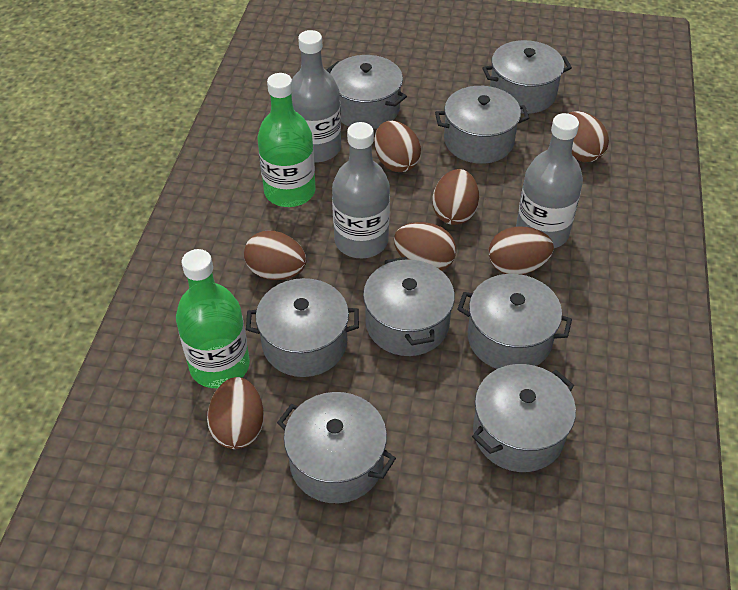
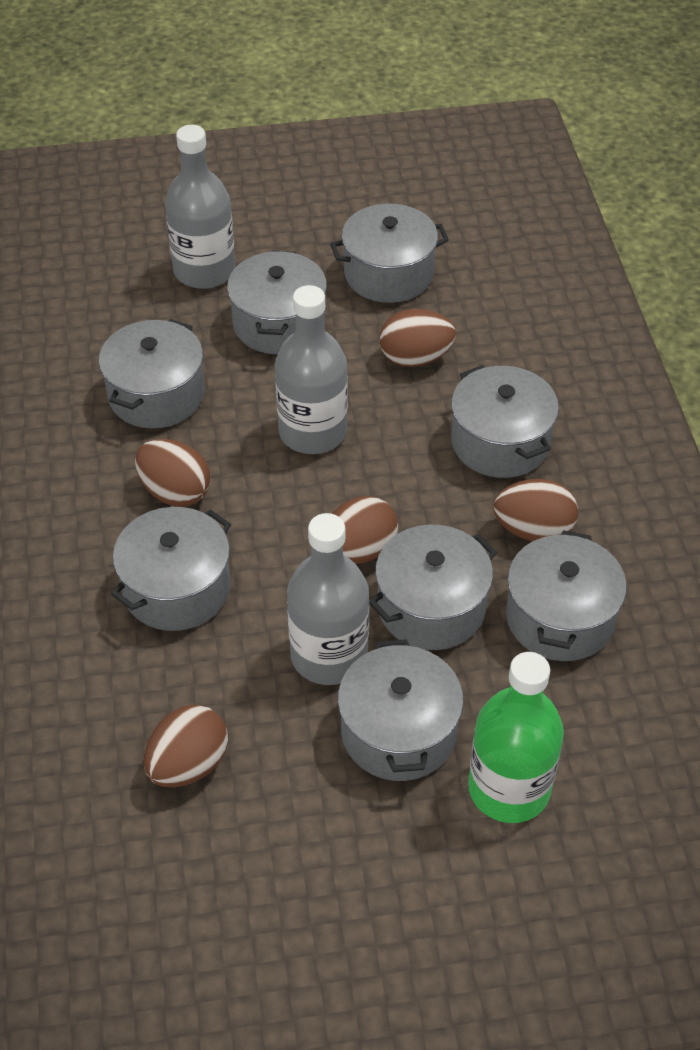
brown egg: 7 -> 5
green bottle: 2 -> 1

